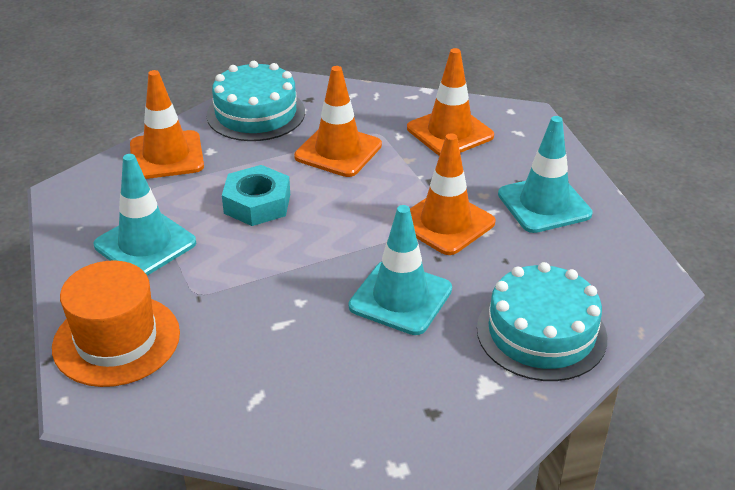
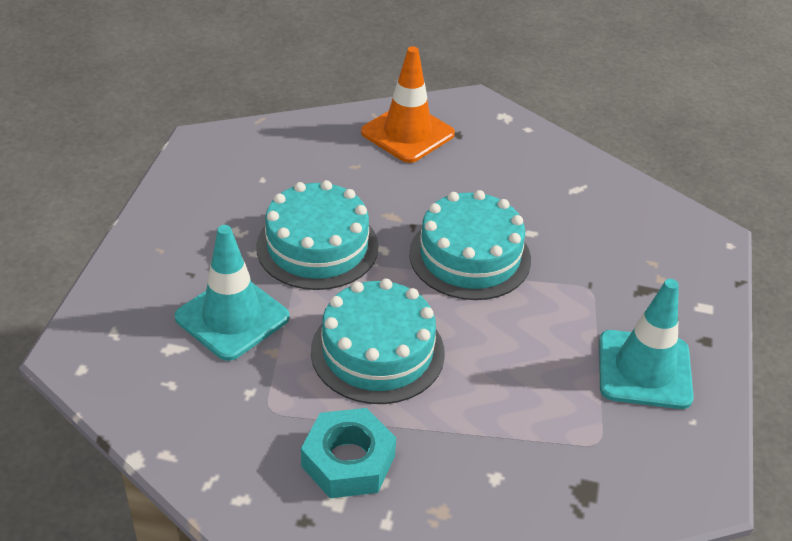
orange hat: 1 -> 0
orange traffic cone: 4 -> 1
turquoise cake: 2 -> 3
turquoise traffic cone: 3 -> 2

